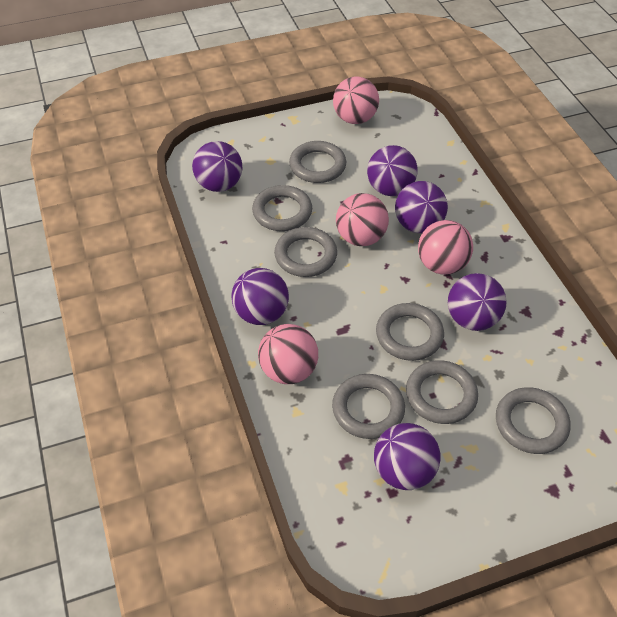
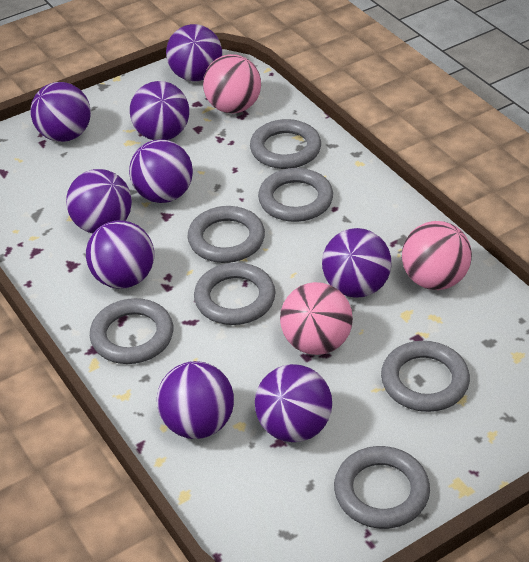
pink ball: 4 -> 3
purple ball: 6 -> 9

